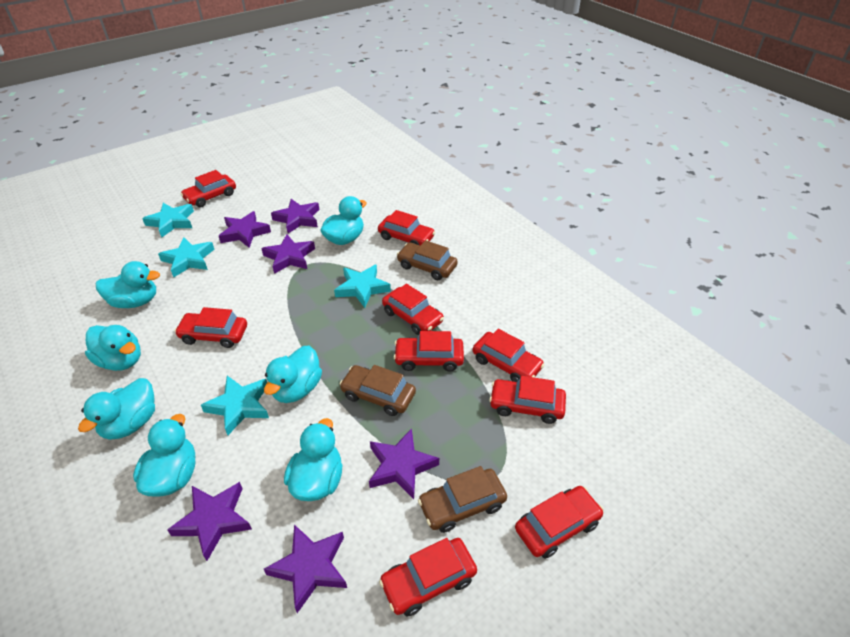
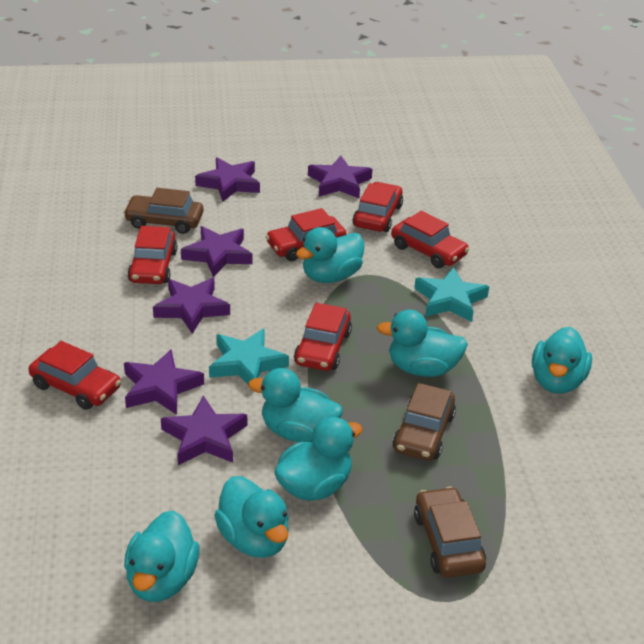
red car: 9 -> 6
turquoise star: 4 -> 2

